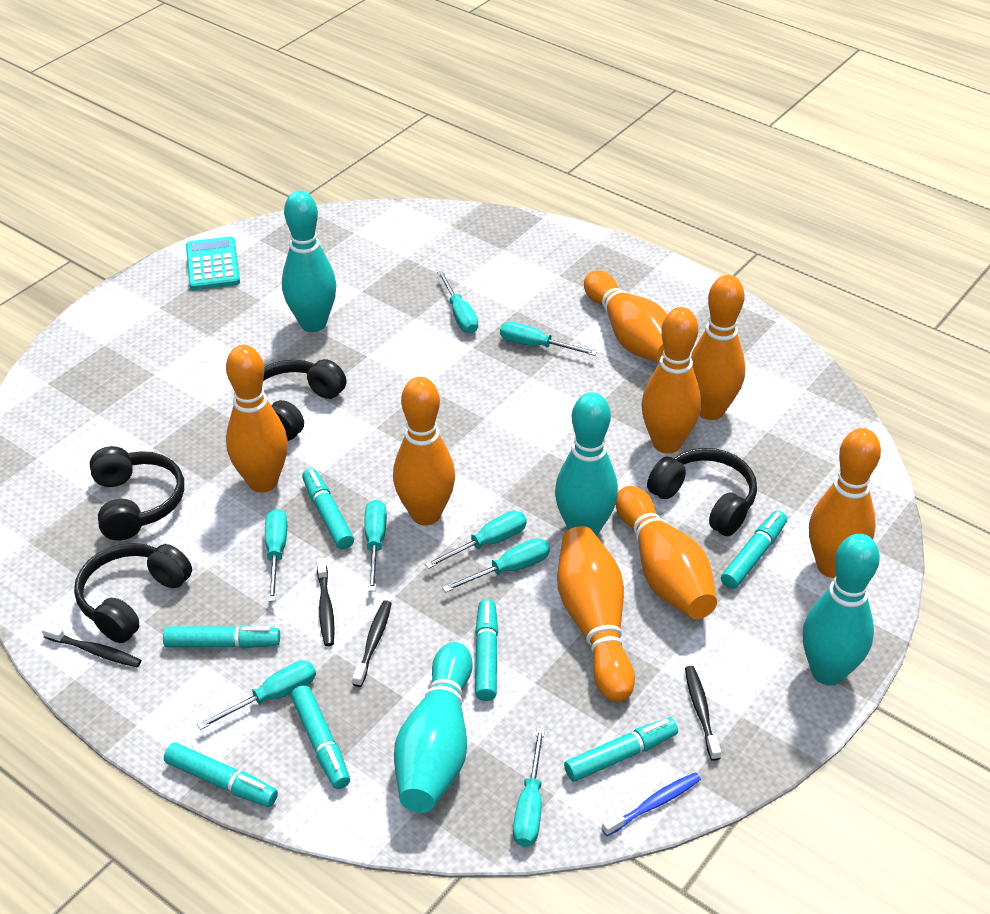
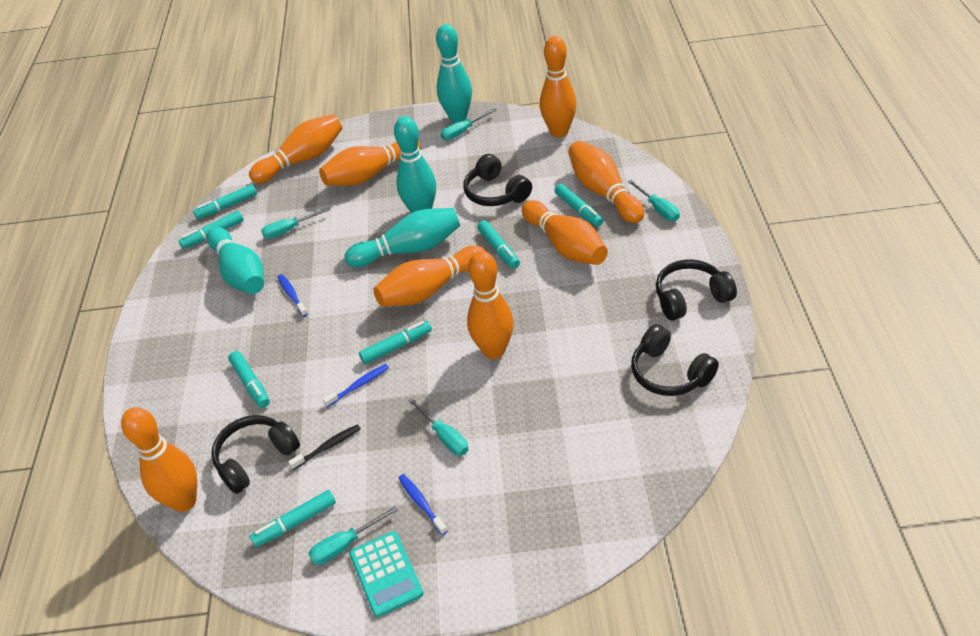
black toothbrush: 4 -> 1
blue toothbrush: 1 -> 3
turquoise screwdriver: 8 -> 5

